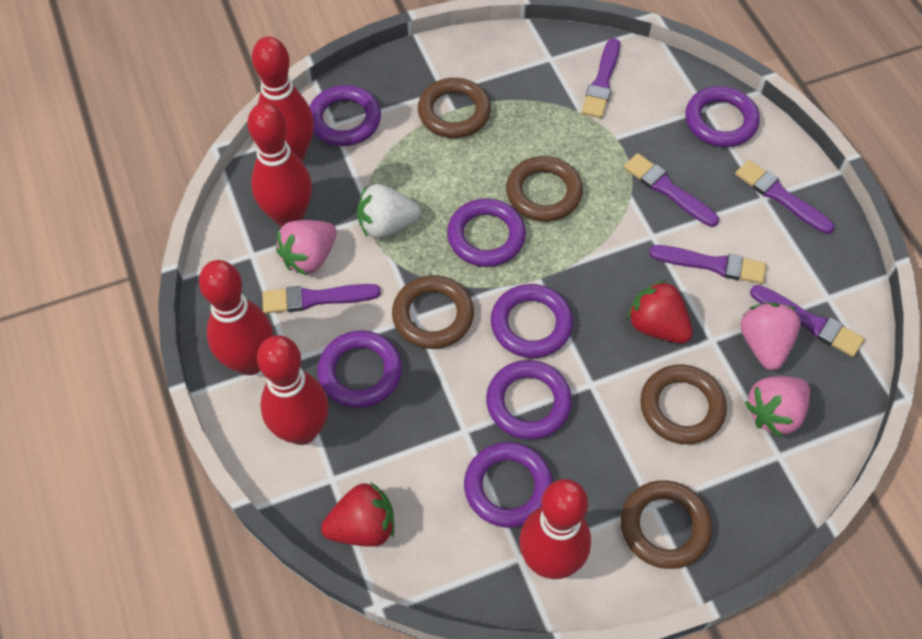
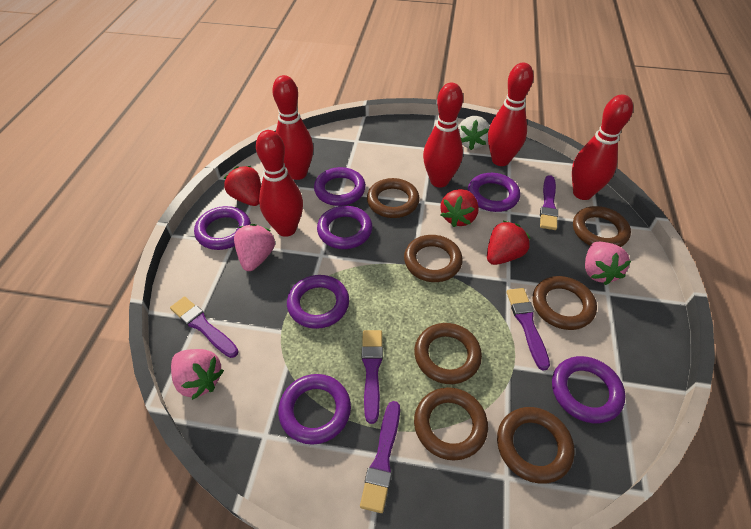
brown ring: 5 -> 7
purple brush: 6 -> 5
red strawberry: 2 -> 3

